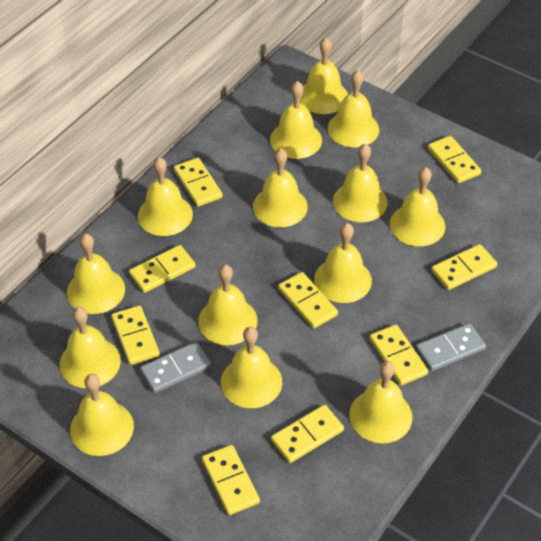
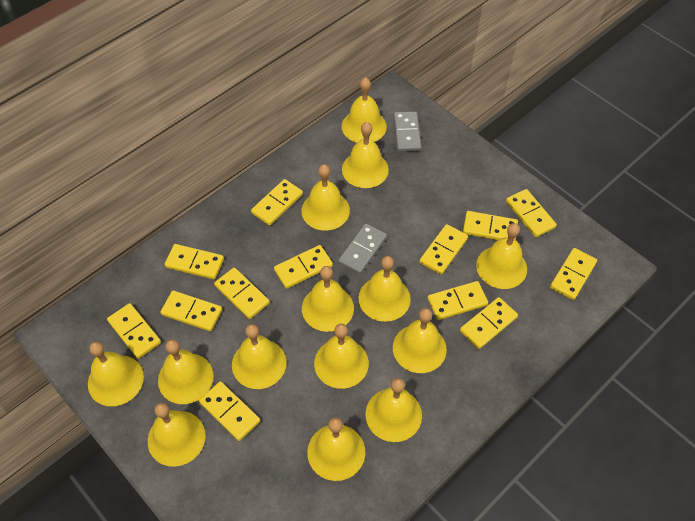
yellow domino: 9 -> 13

